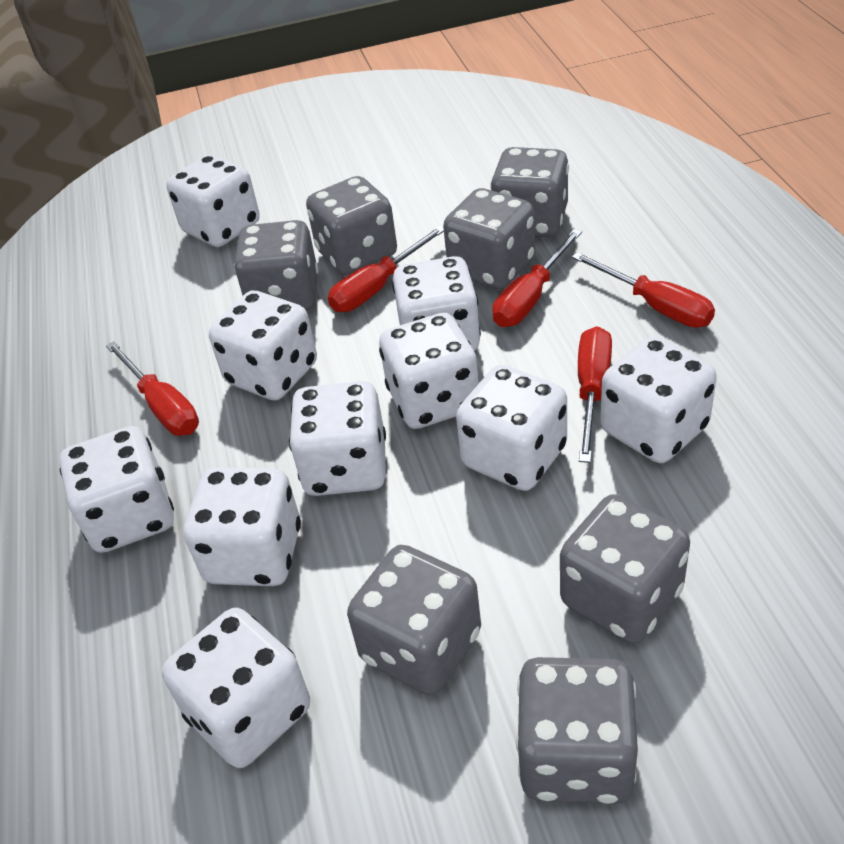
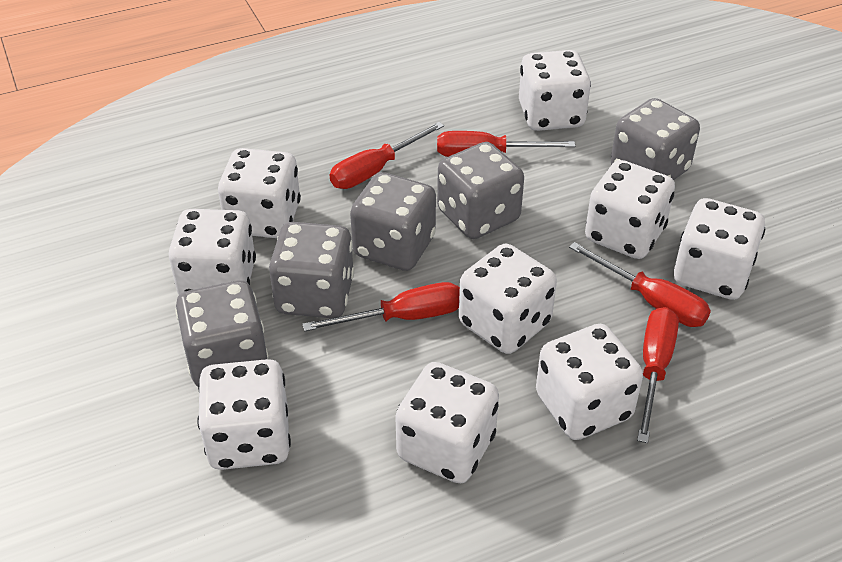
grey dice: 7 -> 5
white dice: 10 -> 9

